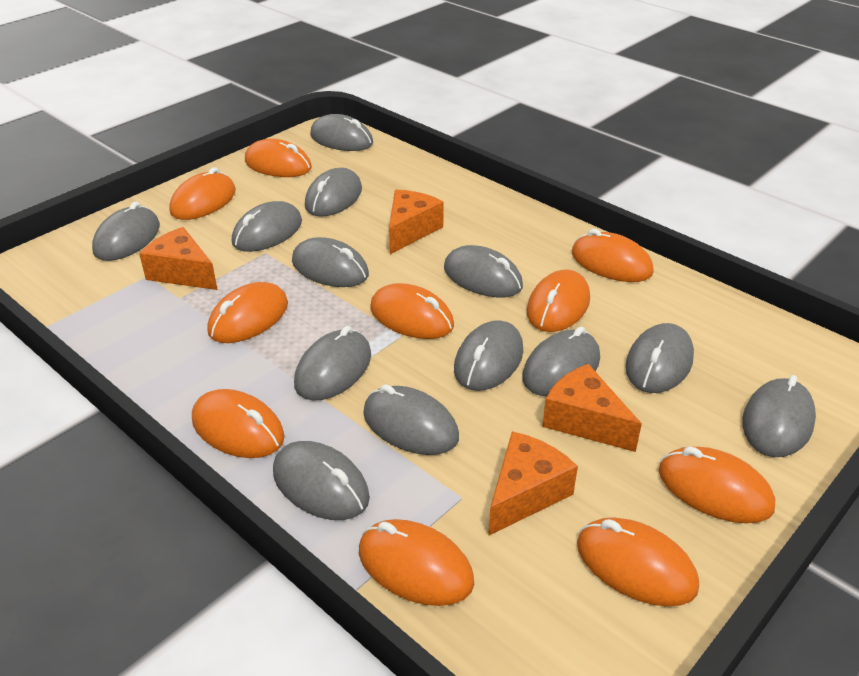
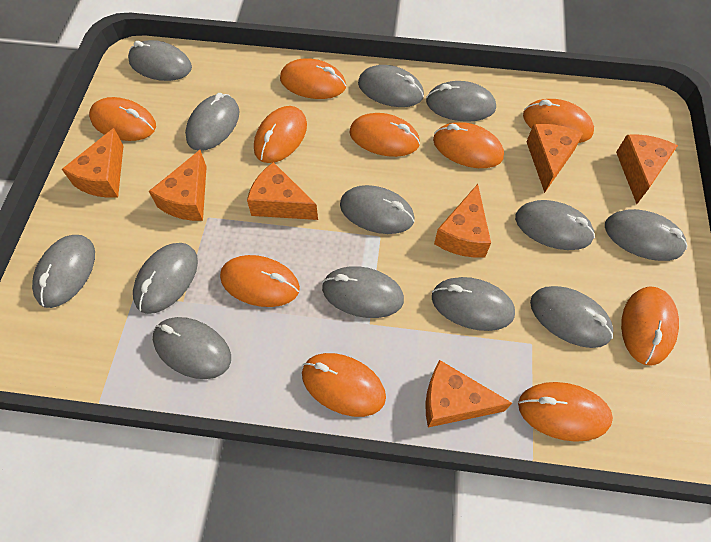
orange cheese: 4 -> 7

